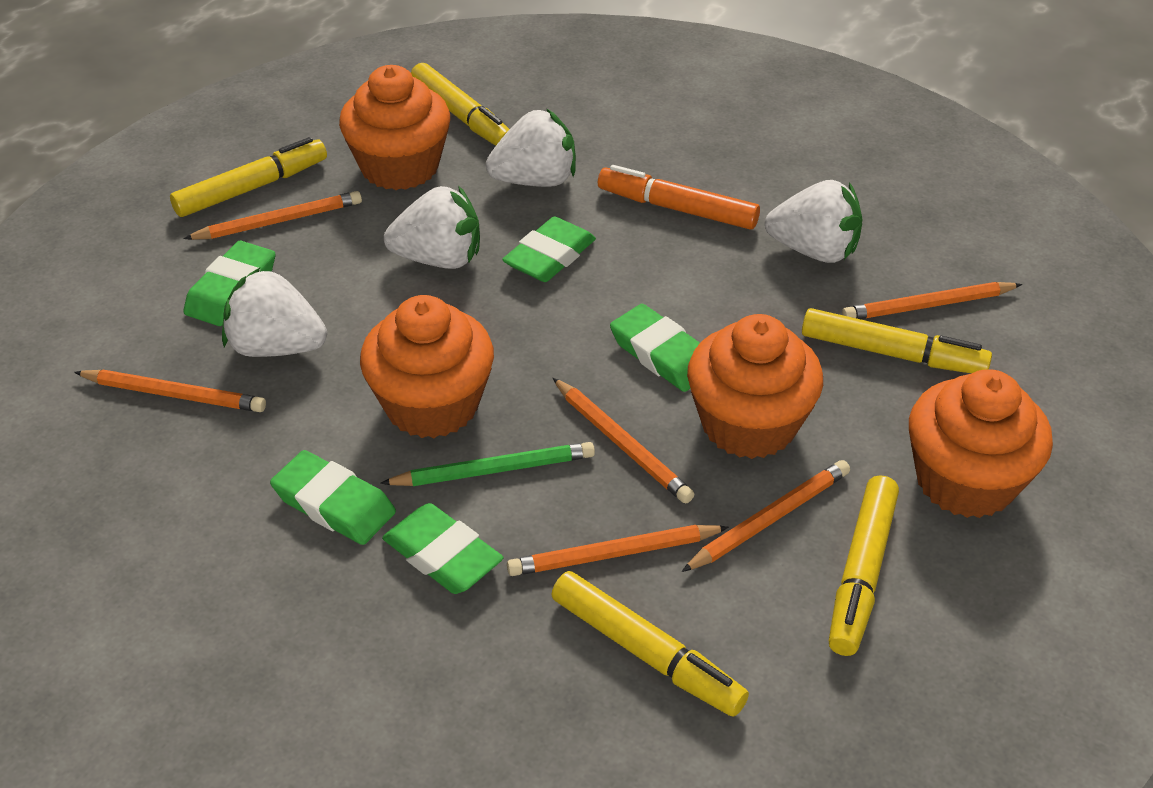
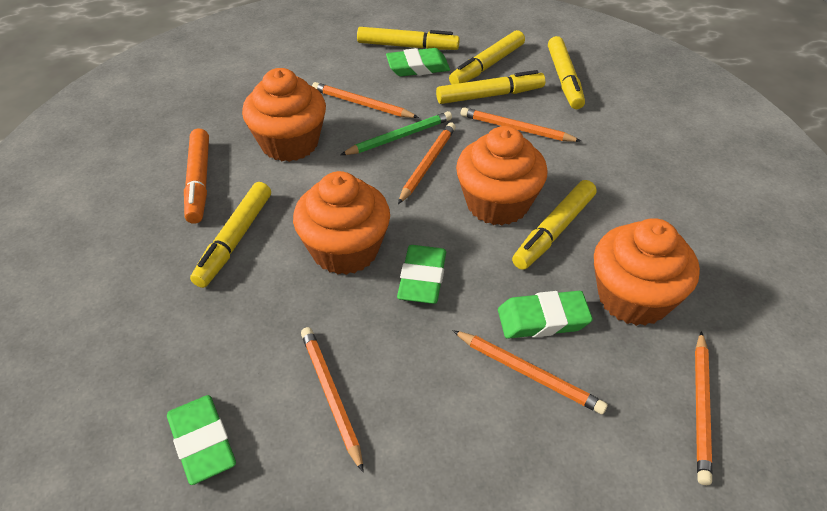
green eraser: 5 -> 4
white strawberry: 4 -> 0
yellow marker: 5 -> 6

